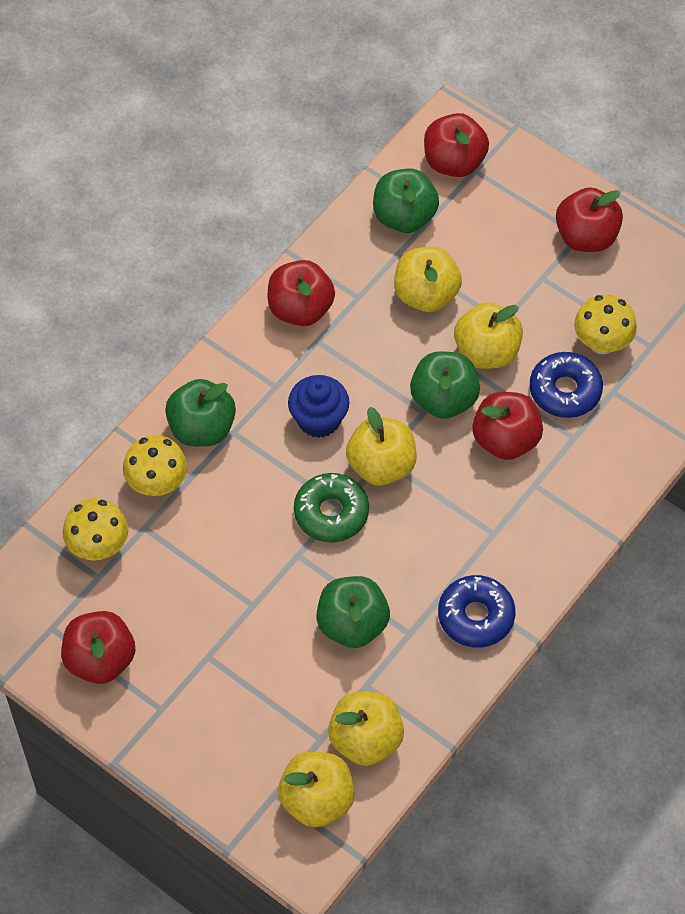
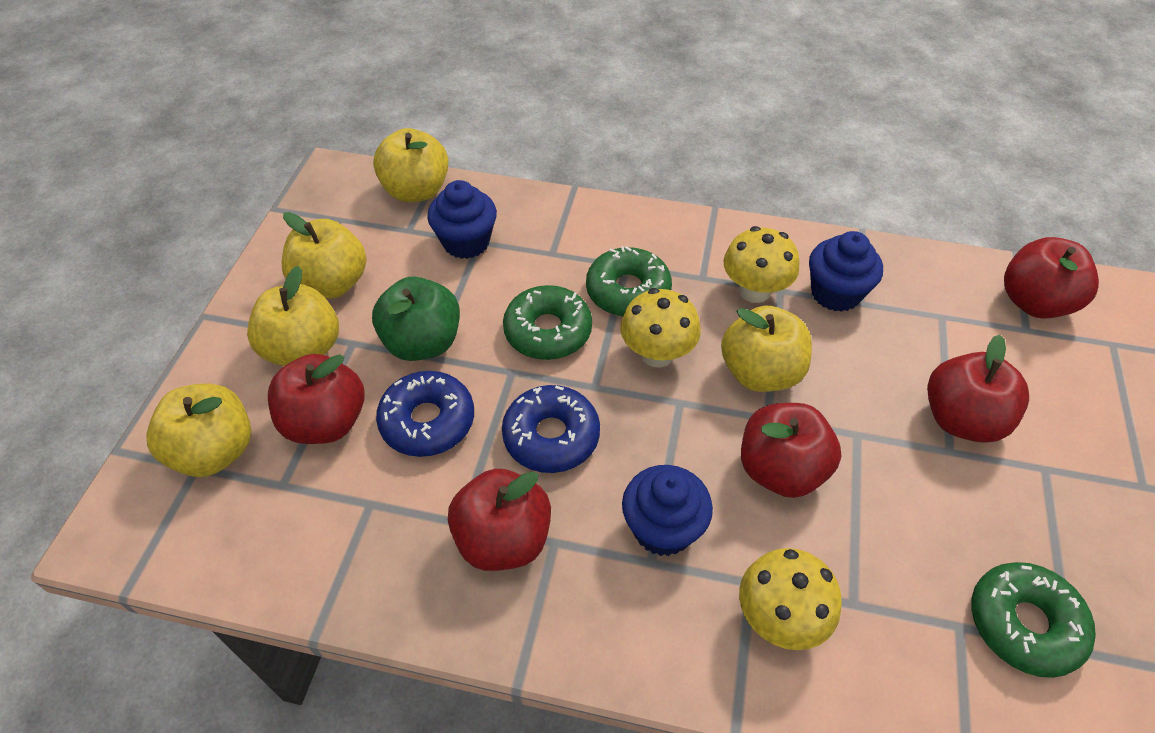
blue cupcake: 1 -> 3
green apple: 4 -> 1
green donut: 1 -> 3

